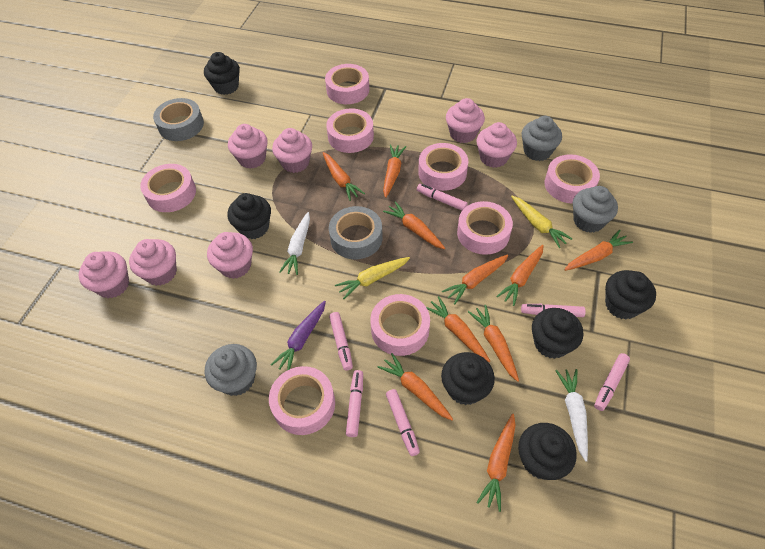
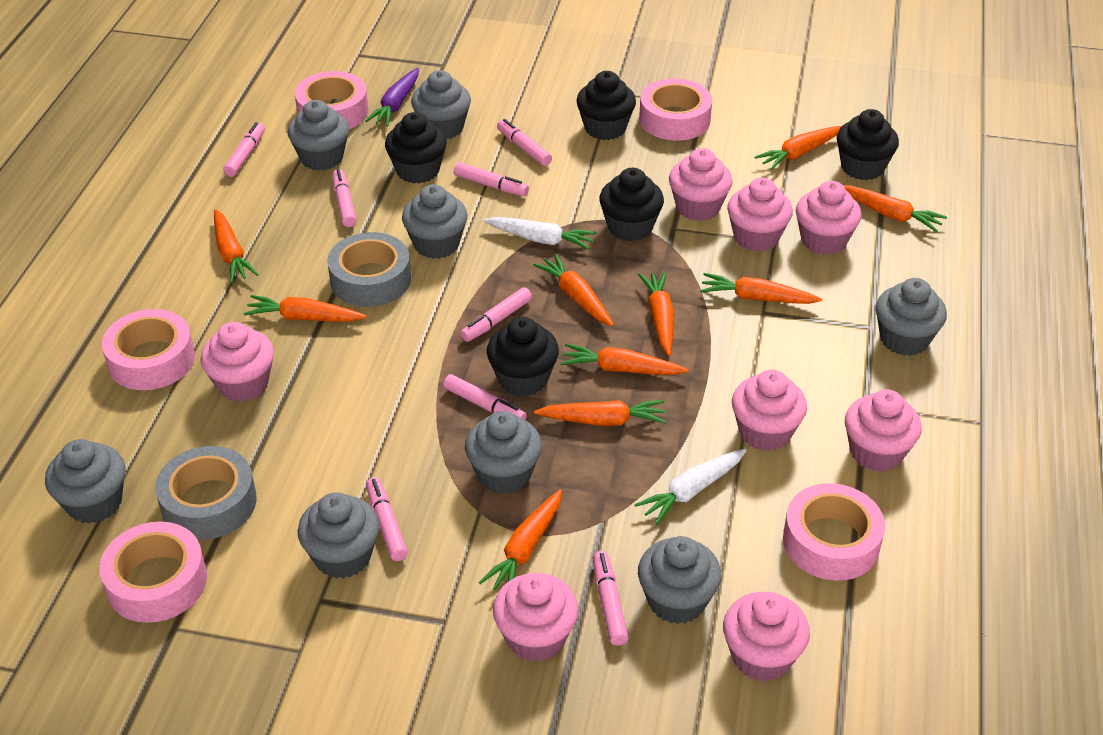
black cupcake: 6 -> 5
grey cupcake: 3 -> 8
pink cupcake: 7 -> 8
pink marker: 6 -> 8
pink tape: 8 -> 5
yellow carrot: 2 -> 0

